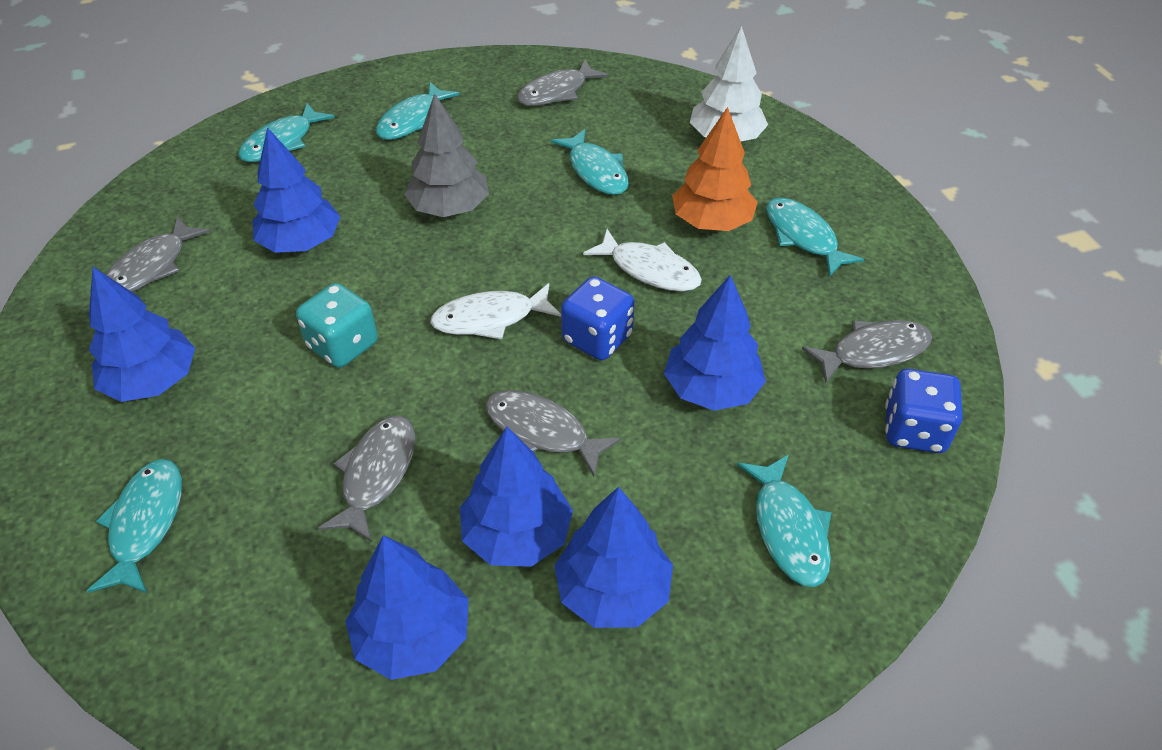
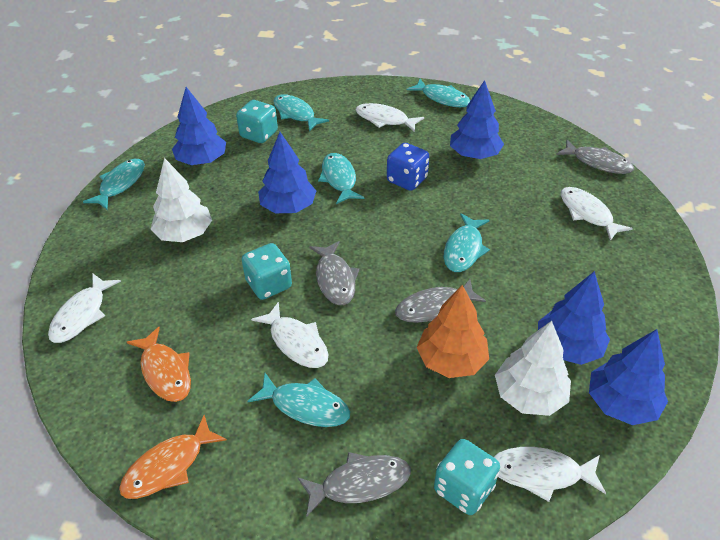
blue dice: 2 -> 1
blue tree: 6 -> 5
grey fish: 5 -> 4
grey tree: 1 -> 0
orange fish: 0 -> 2
turquoise dice: 1 -> 3
white fish: 2 -> 5
white tree: 1 -> 2

